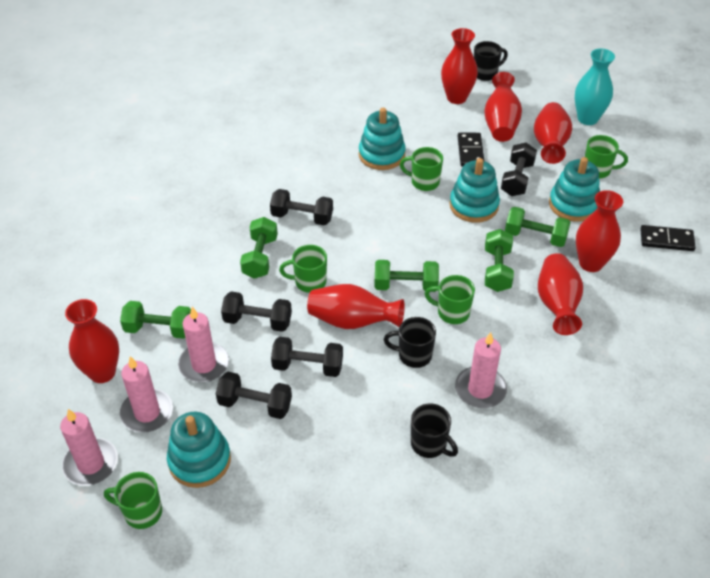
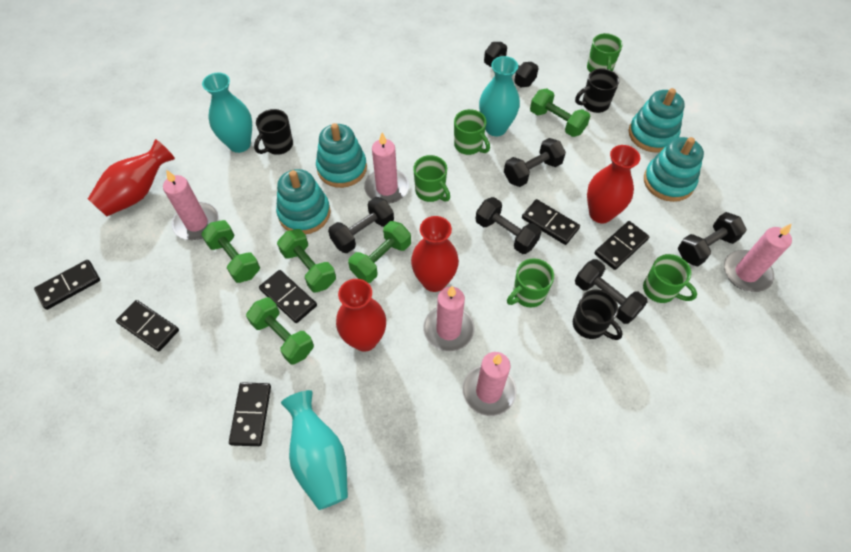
black domino: 2 -> 6
black dumbbell: 5 -> 6
pink candle: 4 -> 5
red vase: 7 -> 4
turquoise vase: 1 -> 3

